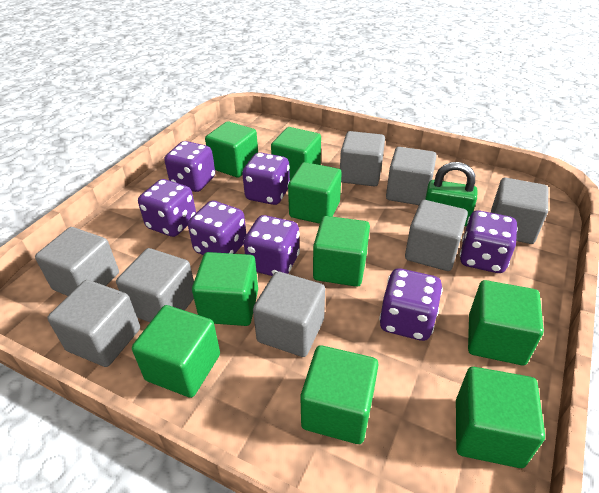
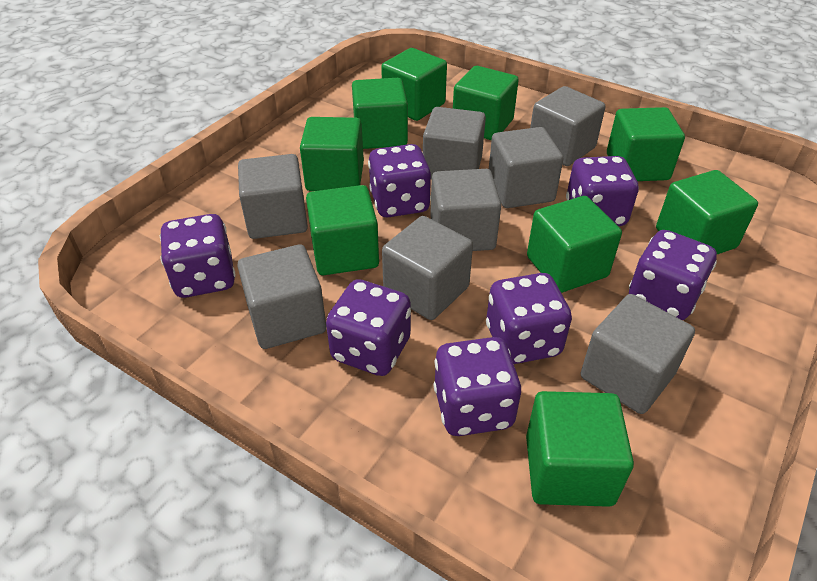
green padlock: 1 -> 0

